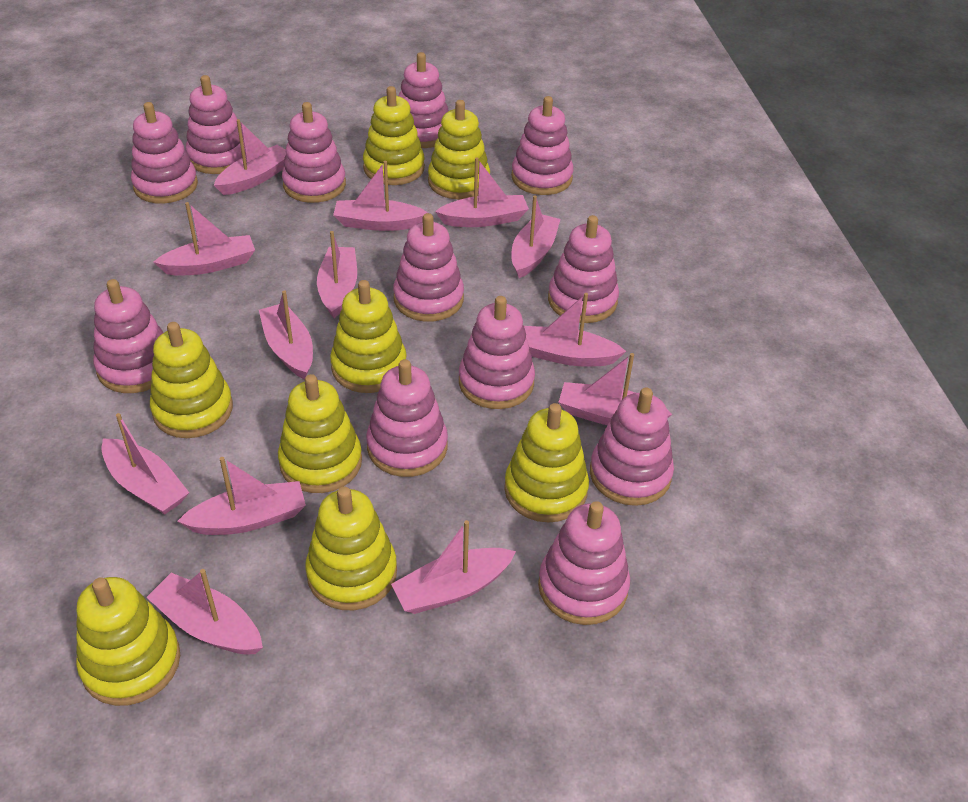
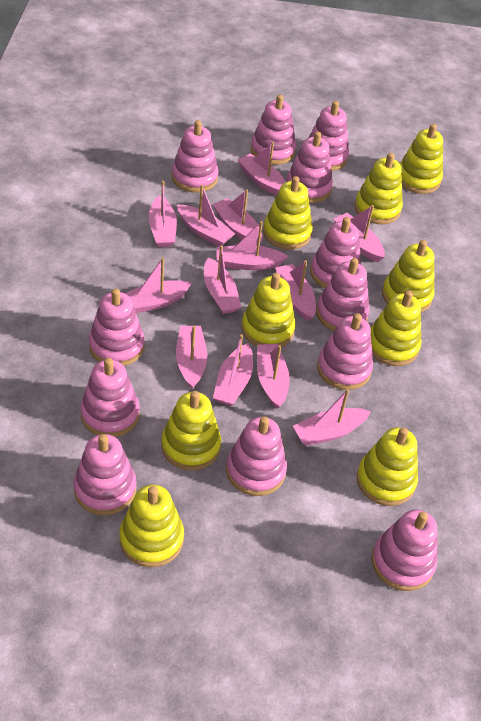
yellow stacking toy: 8 -> 9

